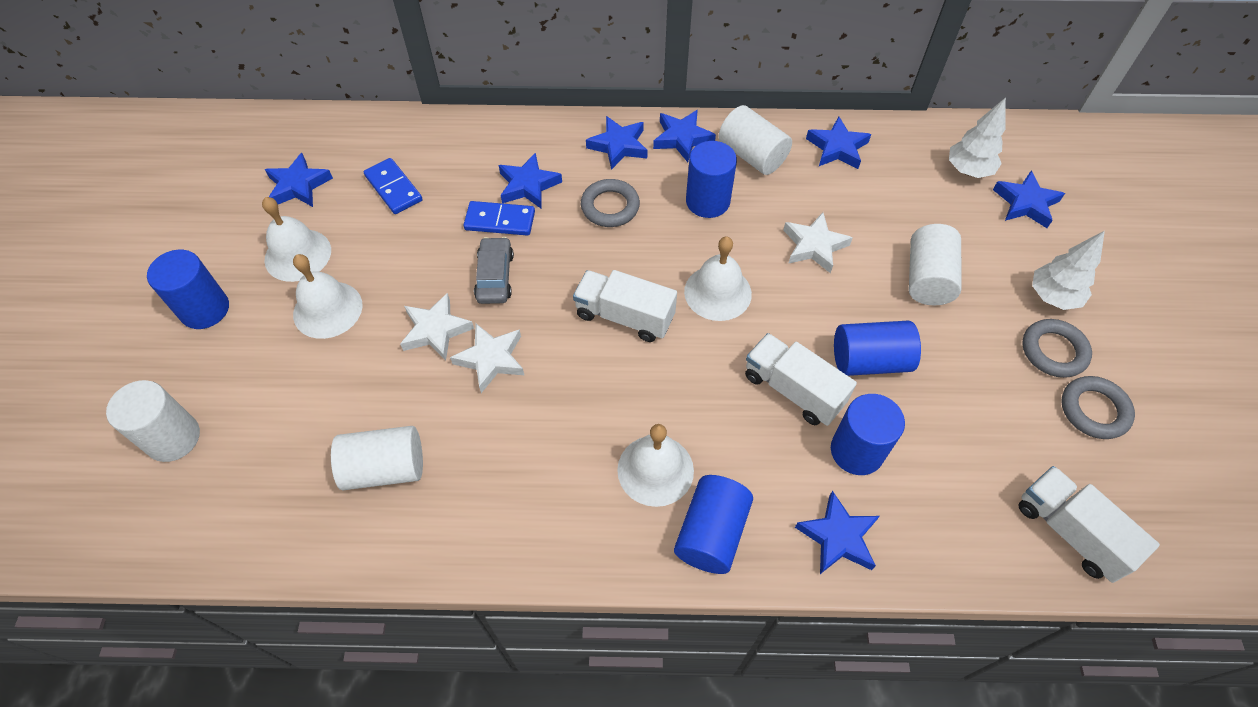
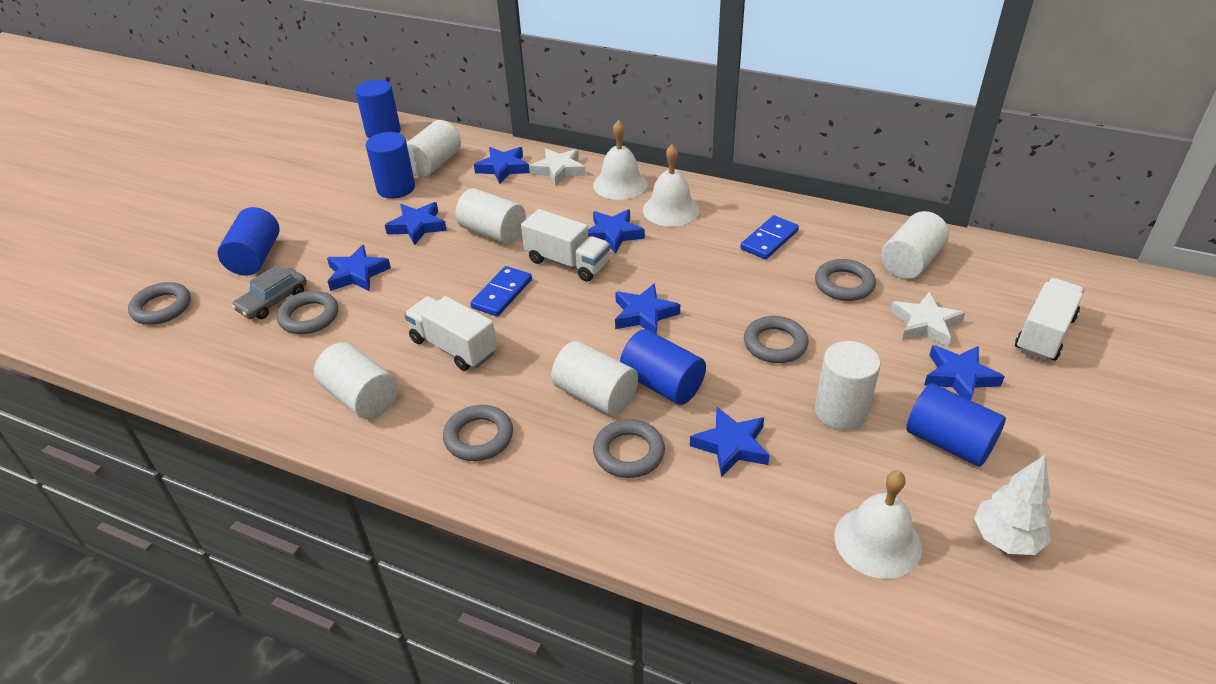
grey ring: 3 -> 6
white bell: 4 -> 3
white cylinder: 4 -> 6
white star: 3 -> 2
white tree: 2 -> 1

